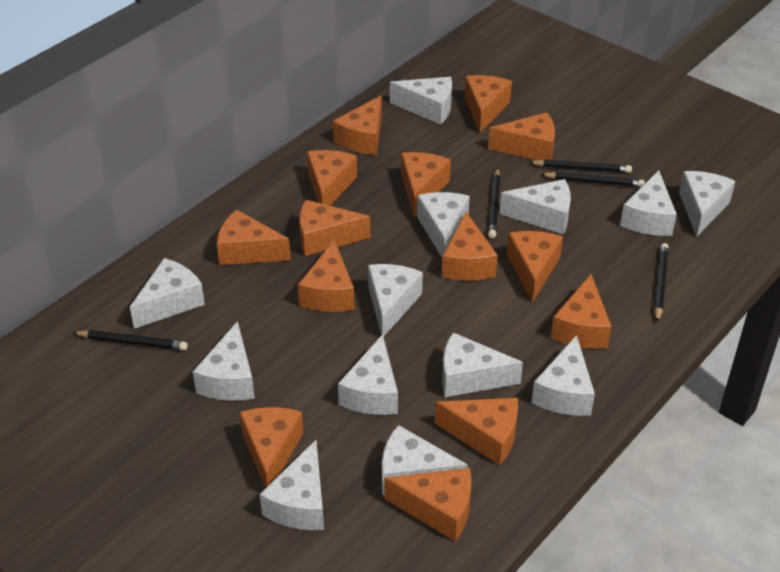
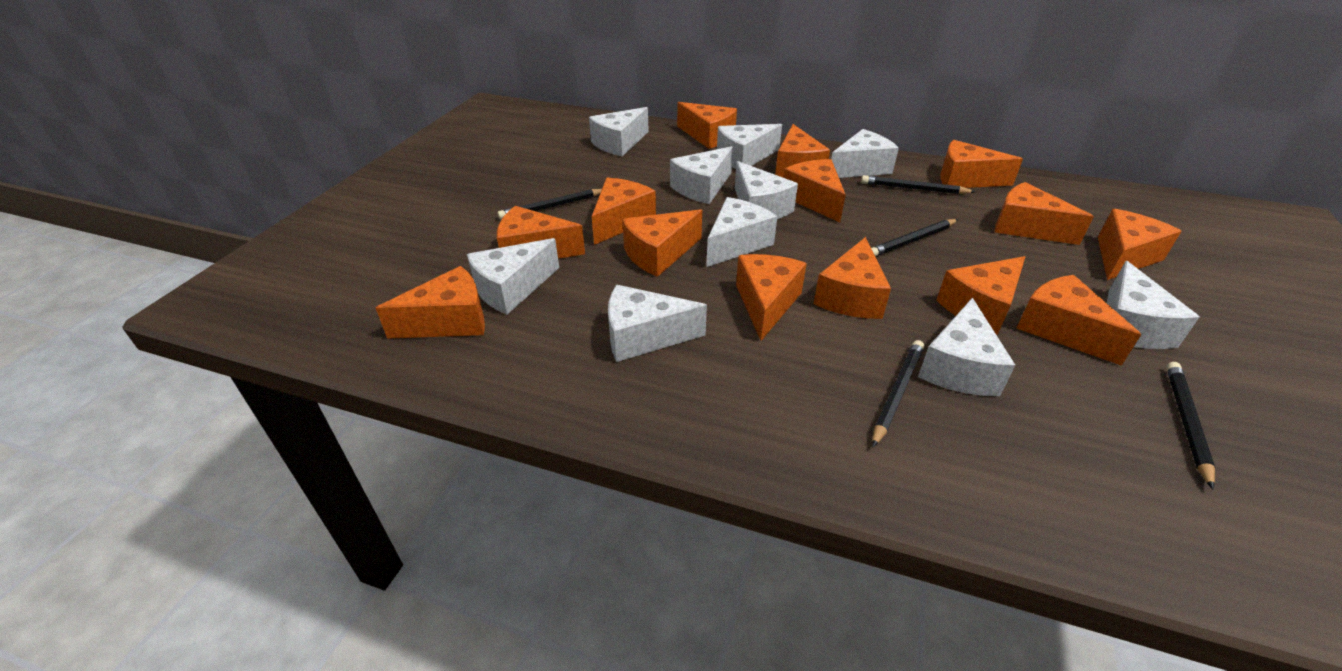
white cheese: 13 -> 10

